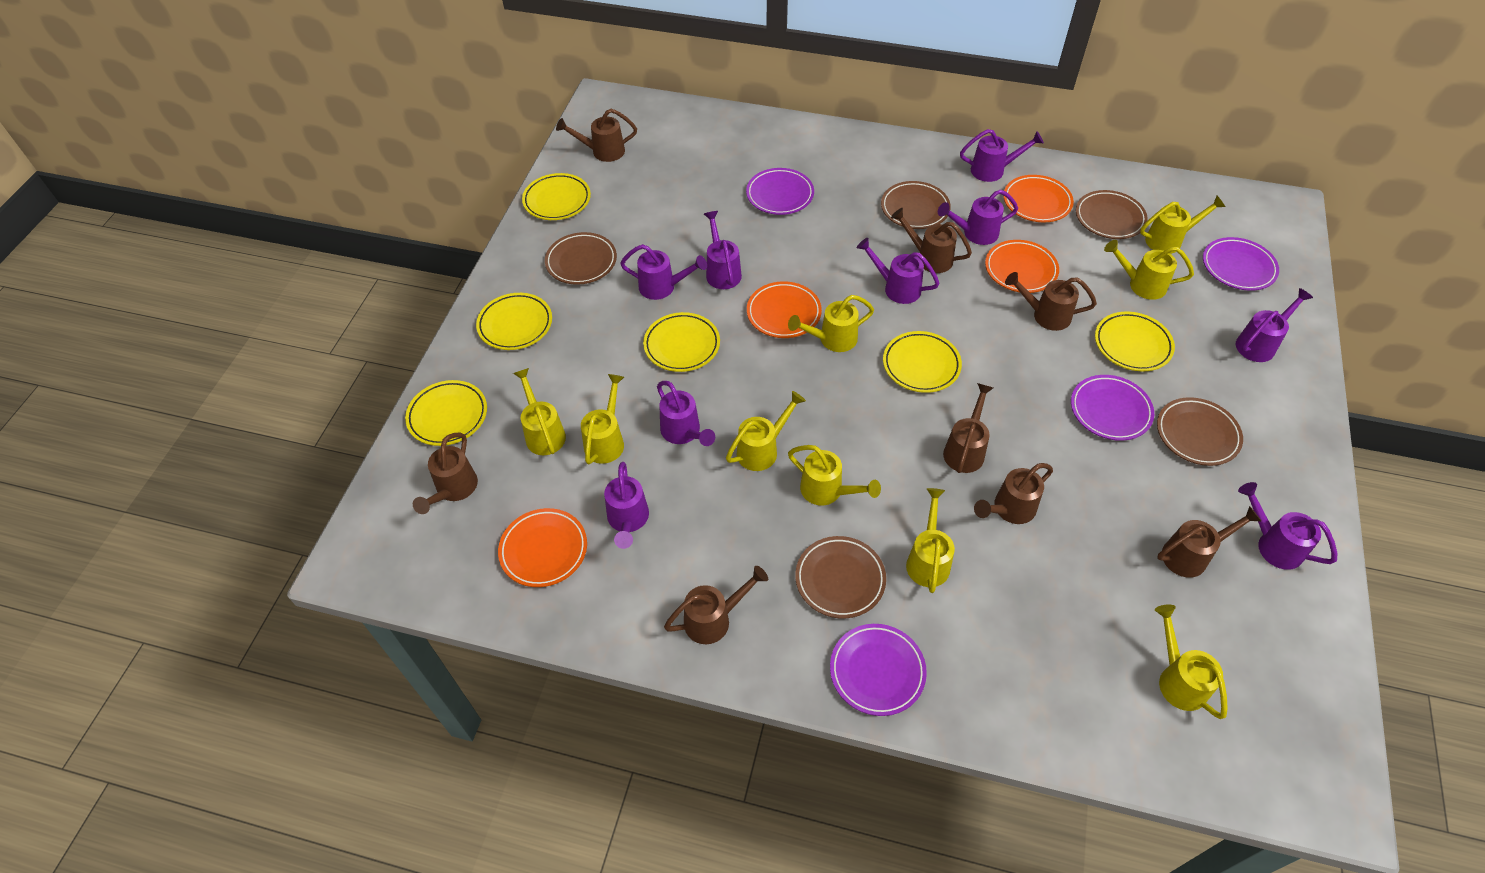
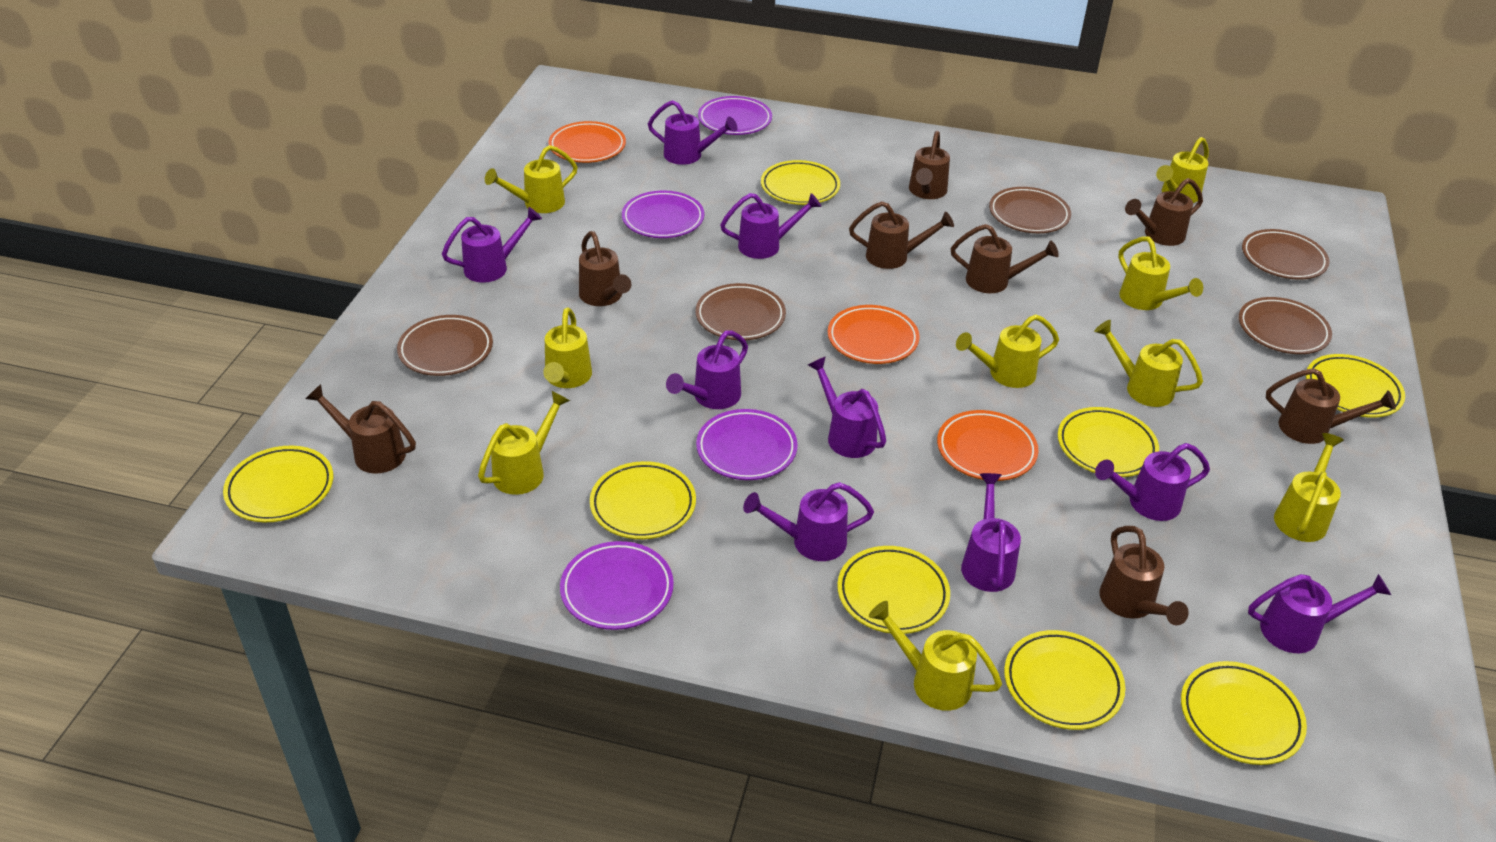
orange plate: 4 -> 3
yellow plate: 6 -> 8

